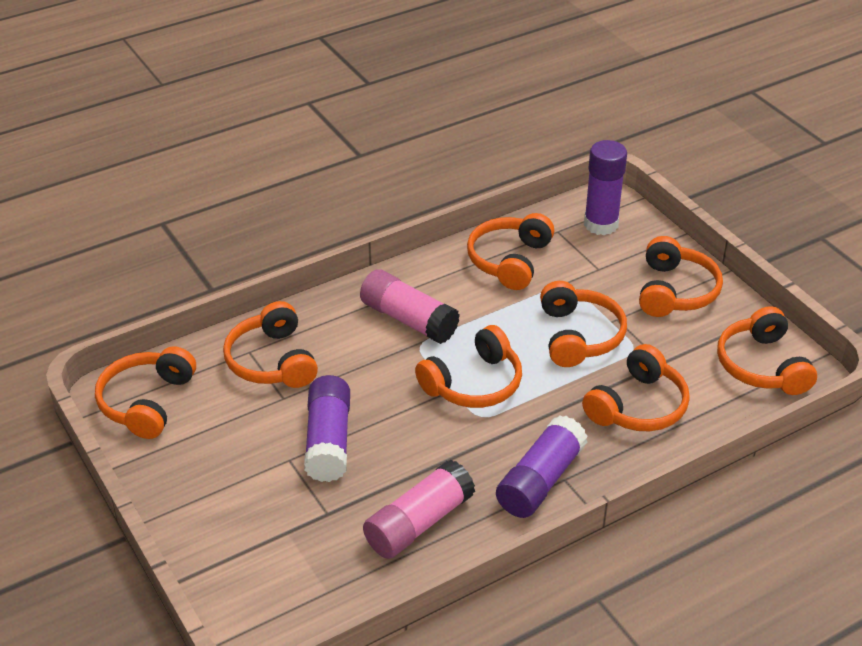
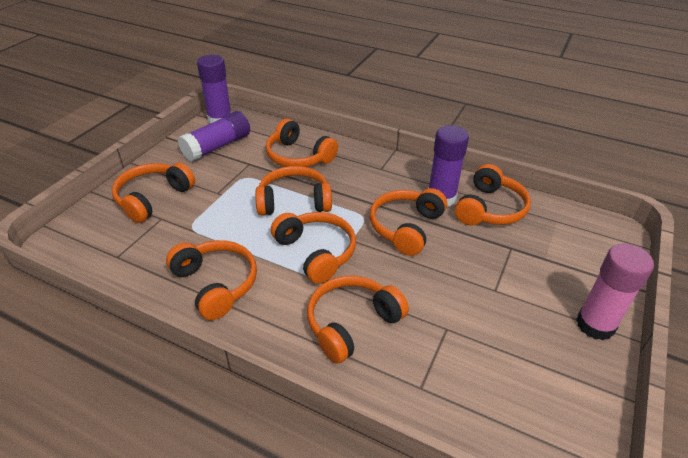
pink glue stick: 2 -> 1

